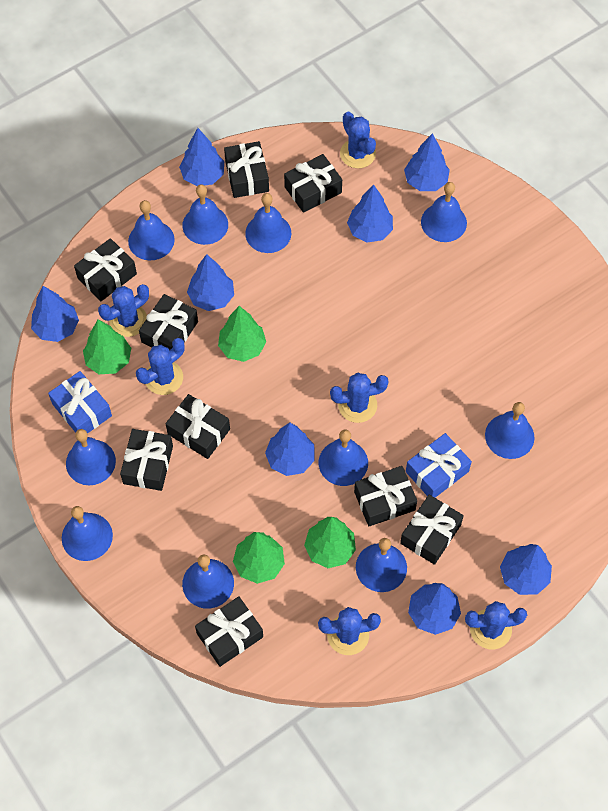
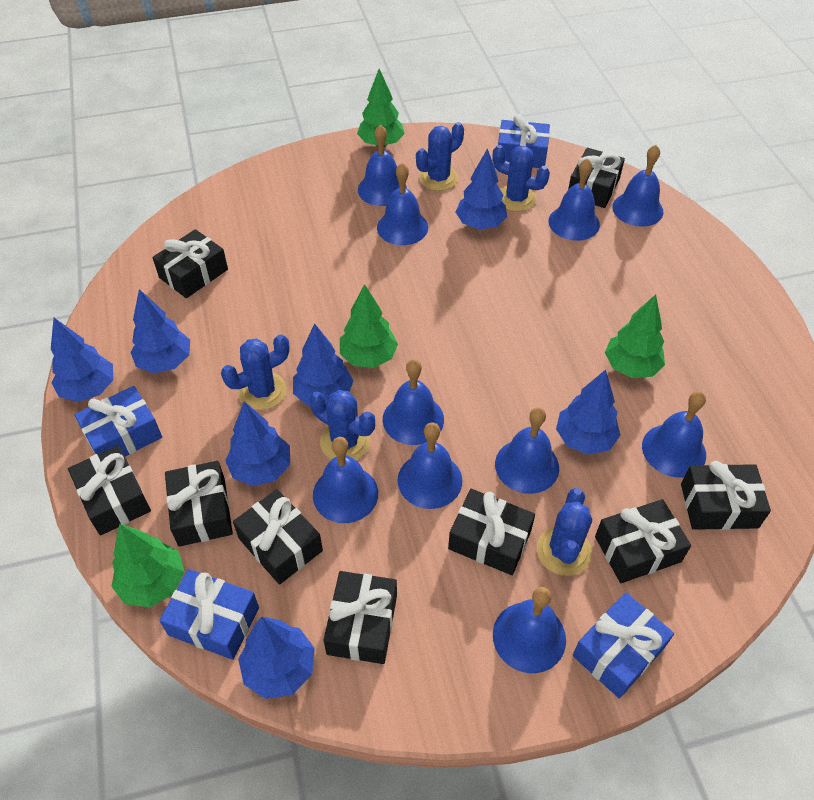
blue cactus: 6 -> 5
blue gift: 2 -> 4
blue tree: 8 -> 7

